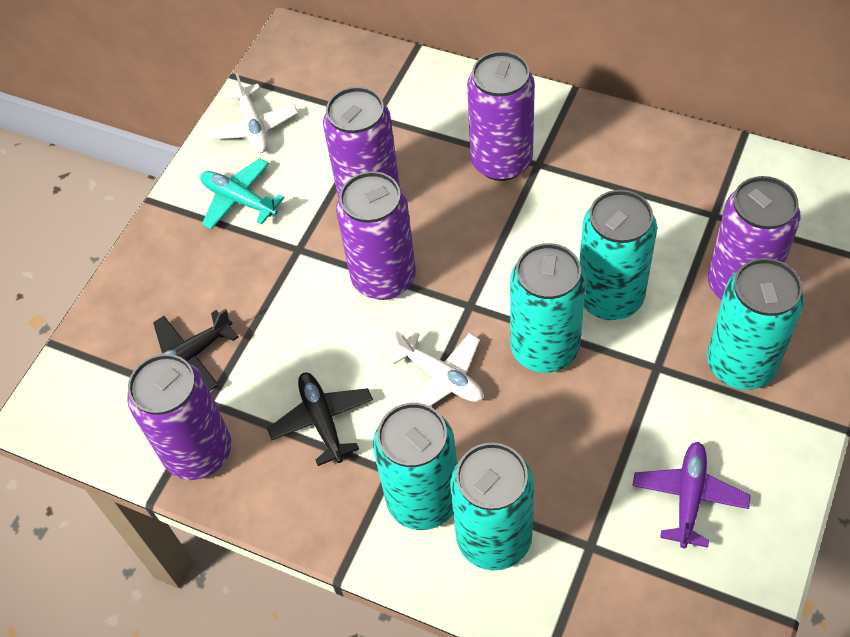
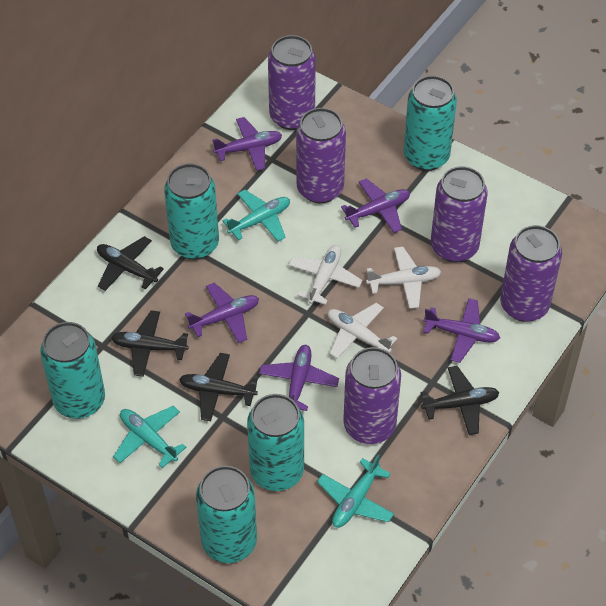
black plane: 2 -> 4
purple plane: 1 -> 5
turquoise plane: 1 -> 3
white plane: 2 -> 3

